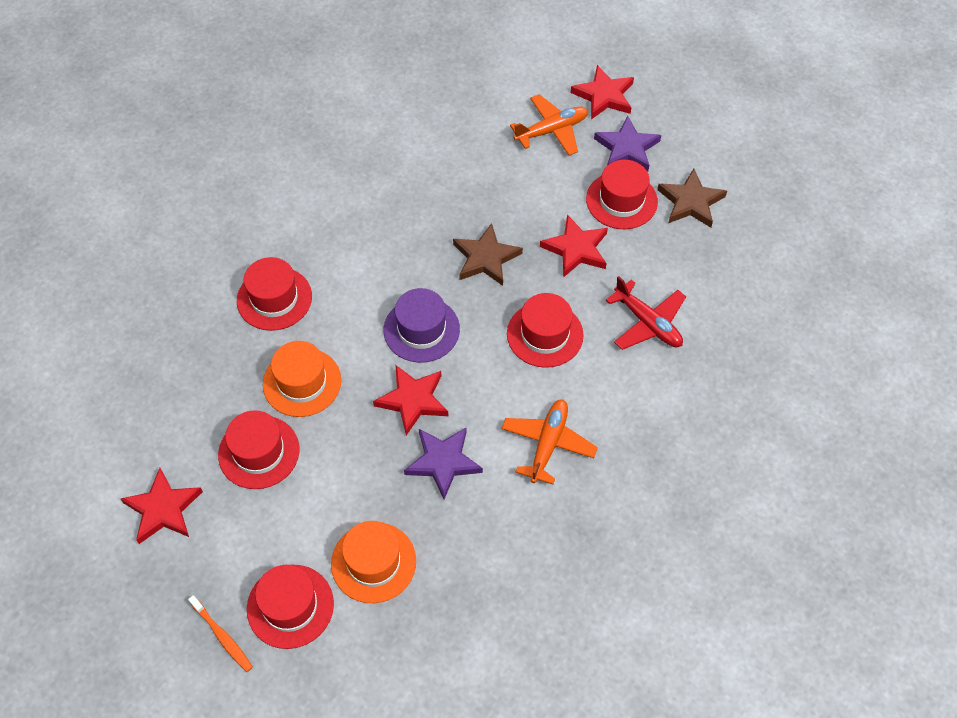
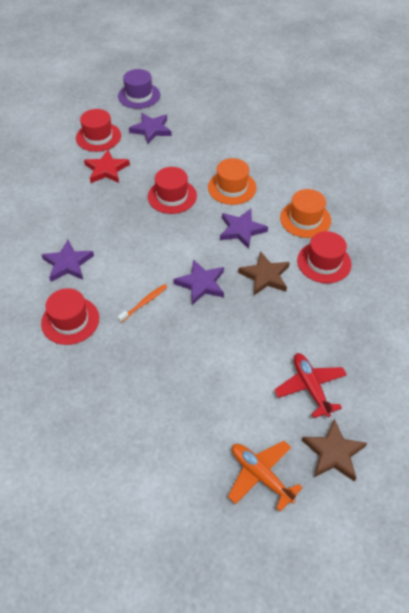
orange plane: 2 -> 1
purple star: 2 -> 4
red hat: 5 -> 4
red star: 4 -> 1

